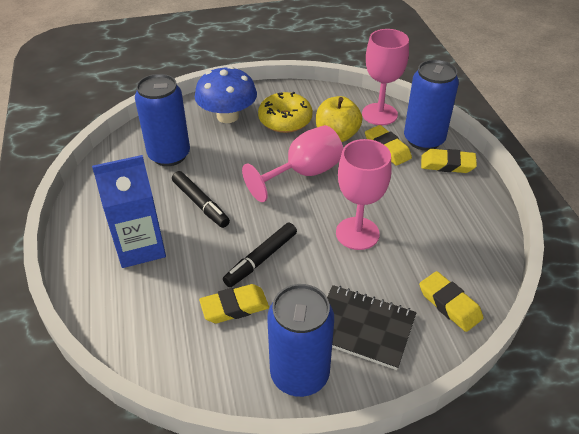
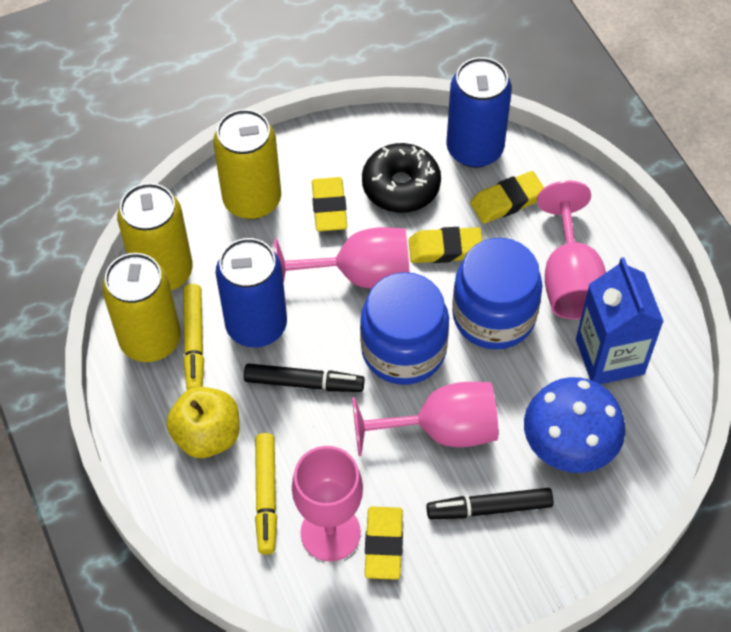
black donut: 0 -> 1
black notebook: 1 -> 0
blue can: 3 -> 2
blue jar: 0 -> 2
pink goblet: 3 -> 4
yellow can: 0 -> 3
yellow donut: 1 -> 0
yellow marker: 0 -> 2

